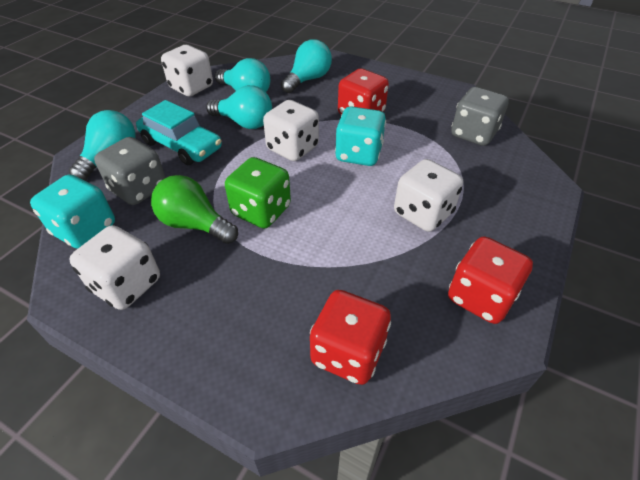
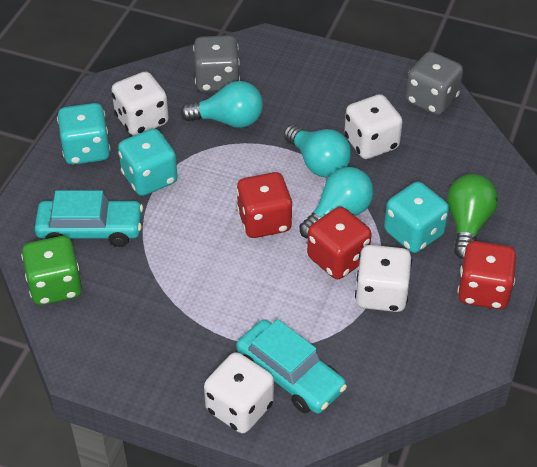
turquoise car: 1 -> 2
turquoise dice: 2 -> 3
turquoise light bulb: 4 -> 3

